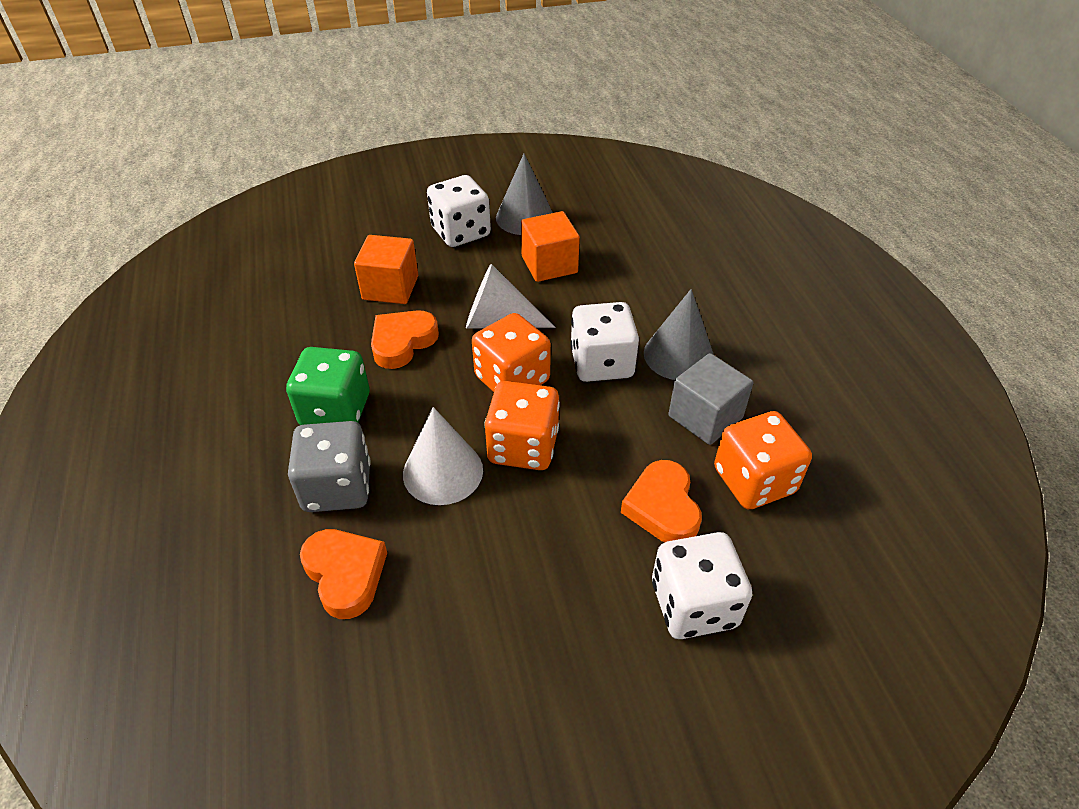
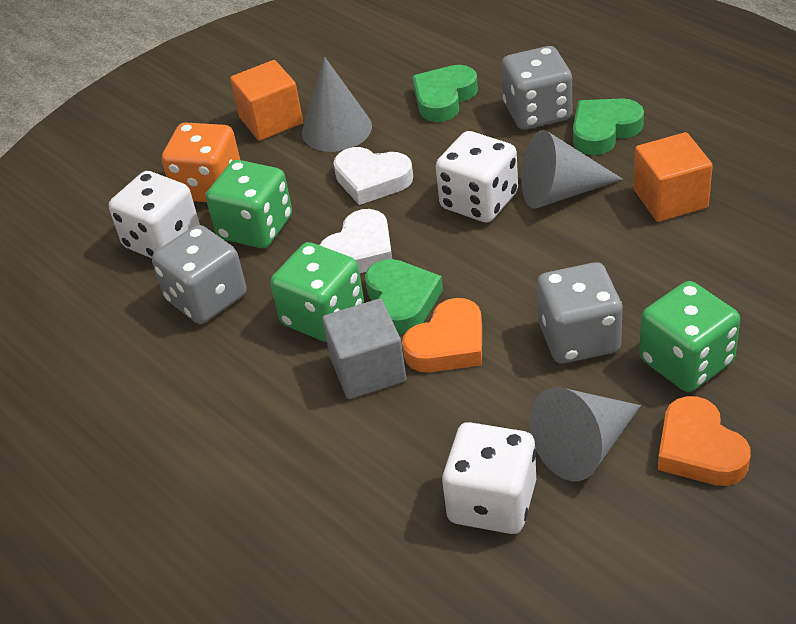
green dice: 1 -> 3
green heart: 0 -> 3
grey cone: 2 -> 3
grey dice: 1 -> 3
orange dice: 3 -> 1
orange heart: 3 -> 2
white cone: 2 -> 0
white heart: 0 -> 2

